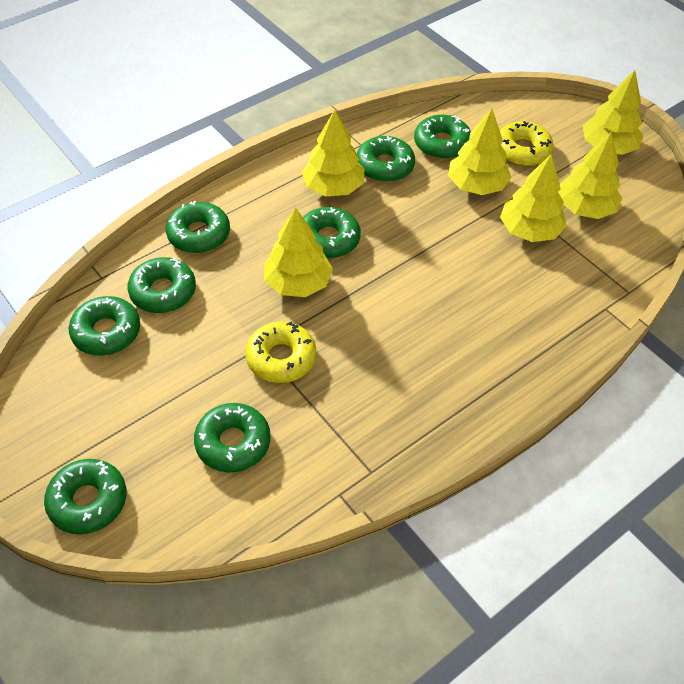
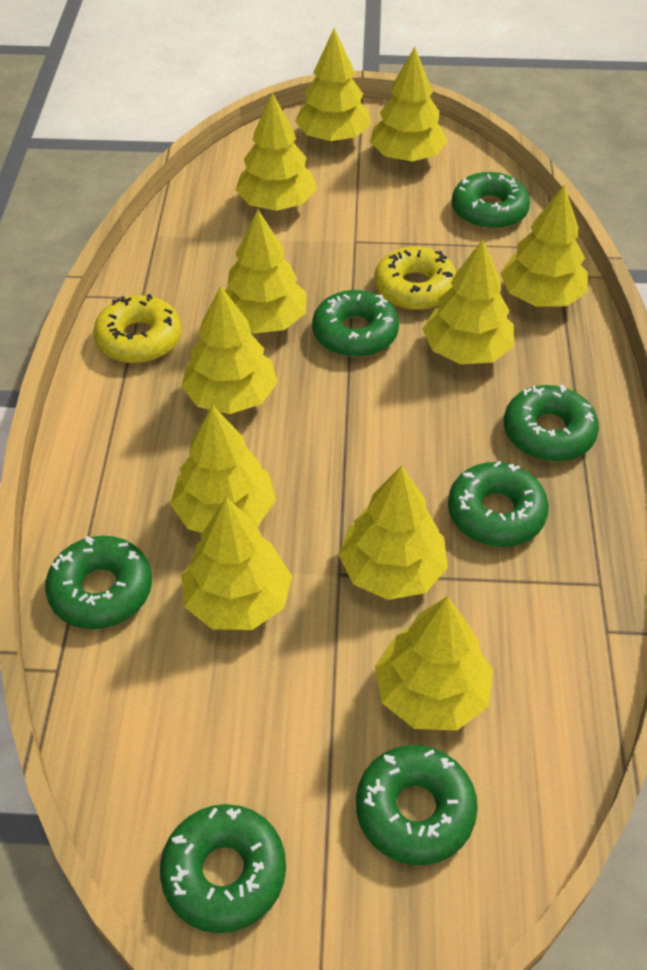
green donut: 8 -> 7
yellow tree: 6 -> 11

